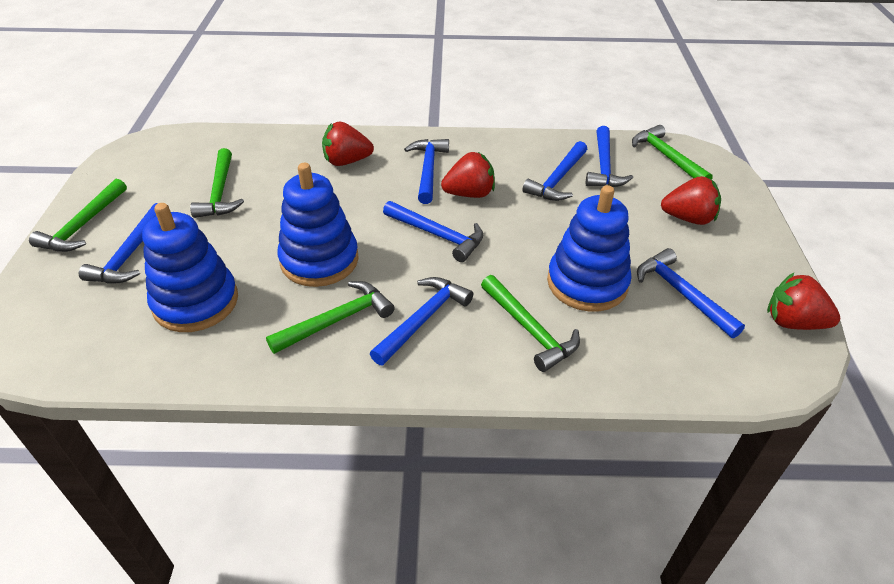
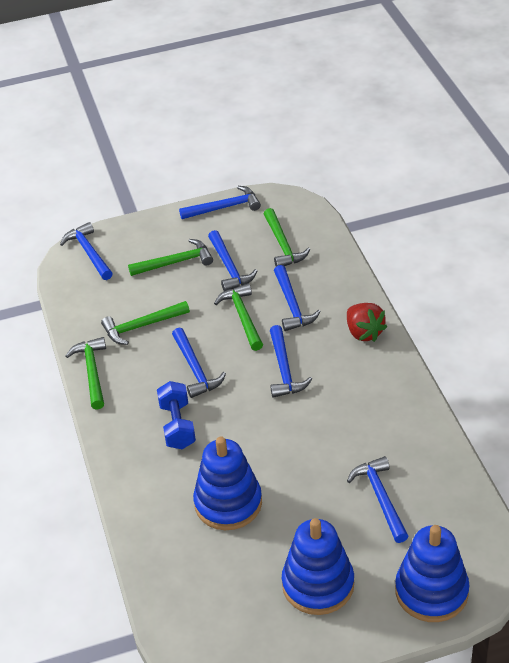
blue dumbbell: 0 -> 1
red strawberry: 4 -> 1

